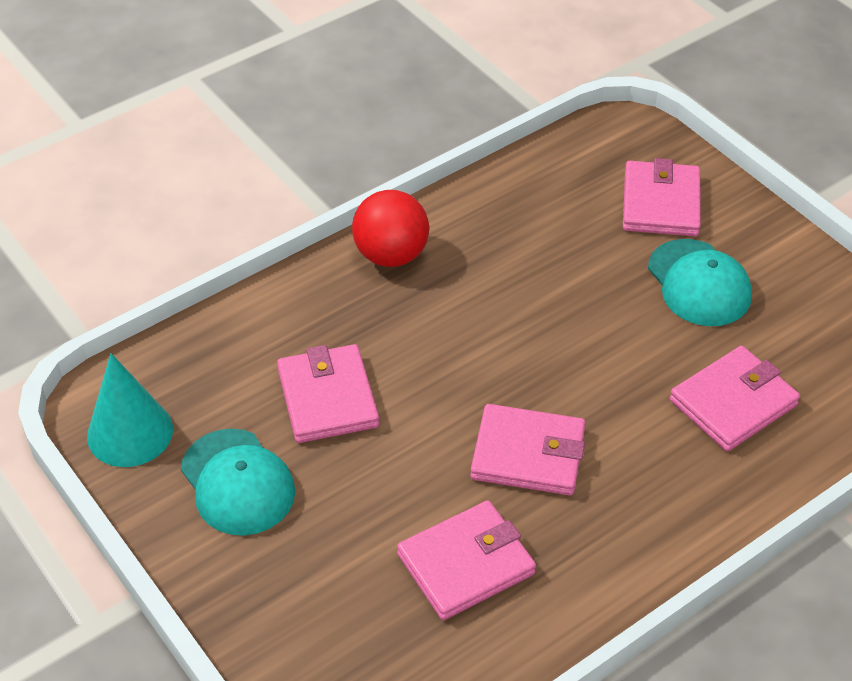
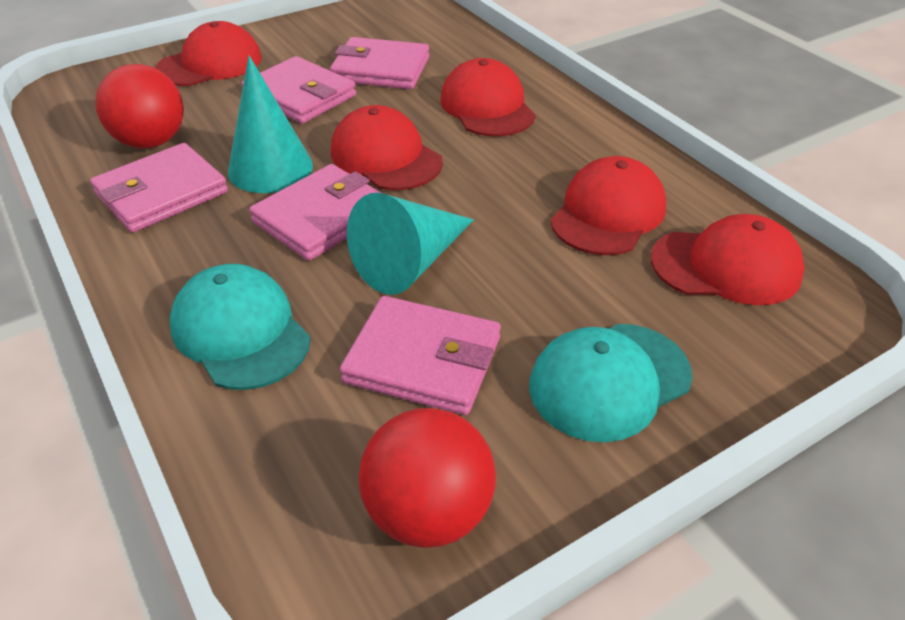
red ball: 1 -> 2
red cap: 0 -> 5
turquoise cone: 1 -> 2

